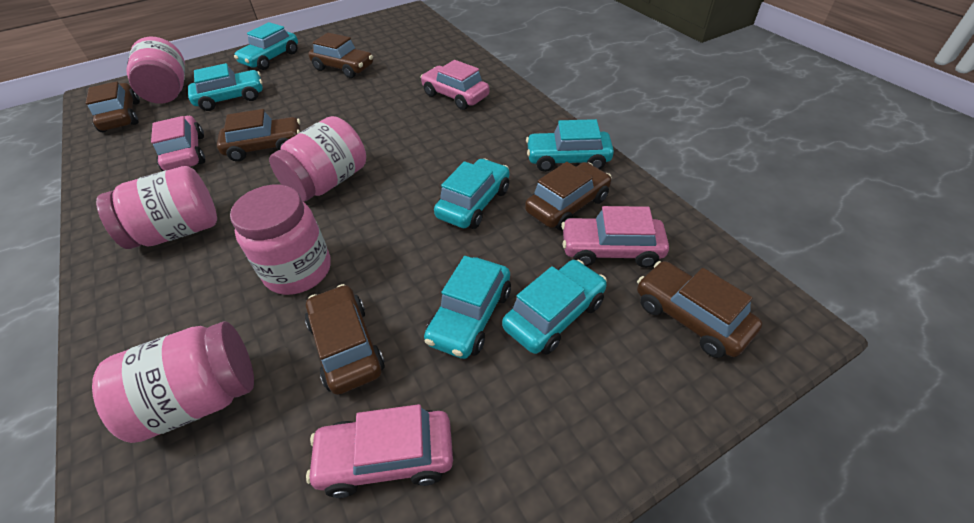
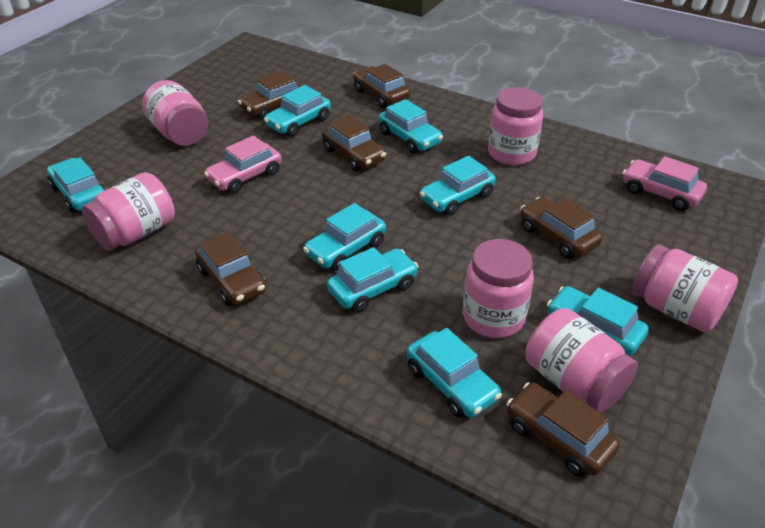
pink car: 4 -> 2
pink jar: 5 -> 6
turquoise car: 6 -> 8

